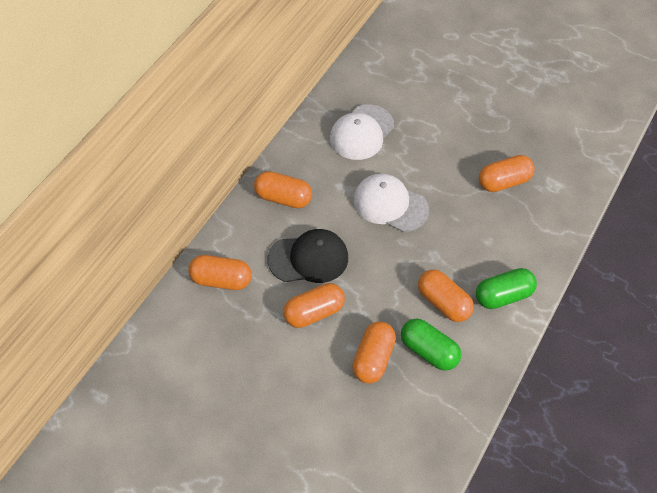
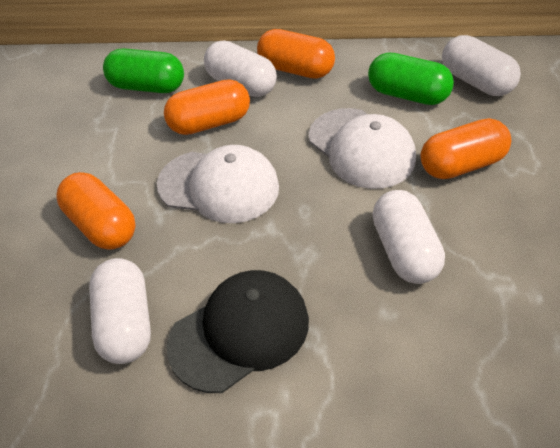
orange capsule: 6 -> 4
white capsule: 0 -> 4

